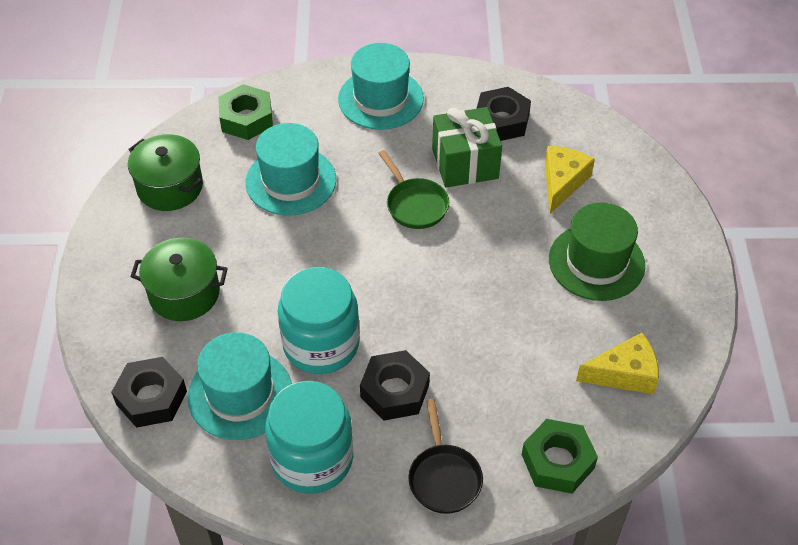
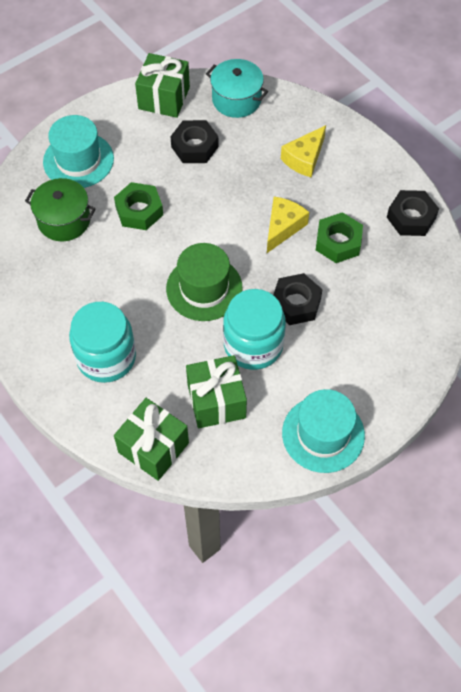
black pan: 1 -> 0
green gift: 1 -> 3
green pan: 1 -> 0
green pot: 2 -> 1
turquoise hat: 3 -> 2
turquoise pot: 0 -> 1

